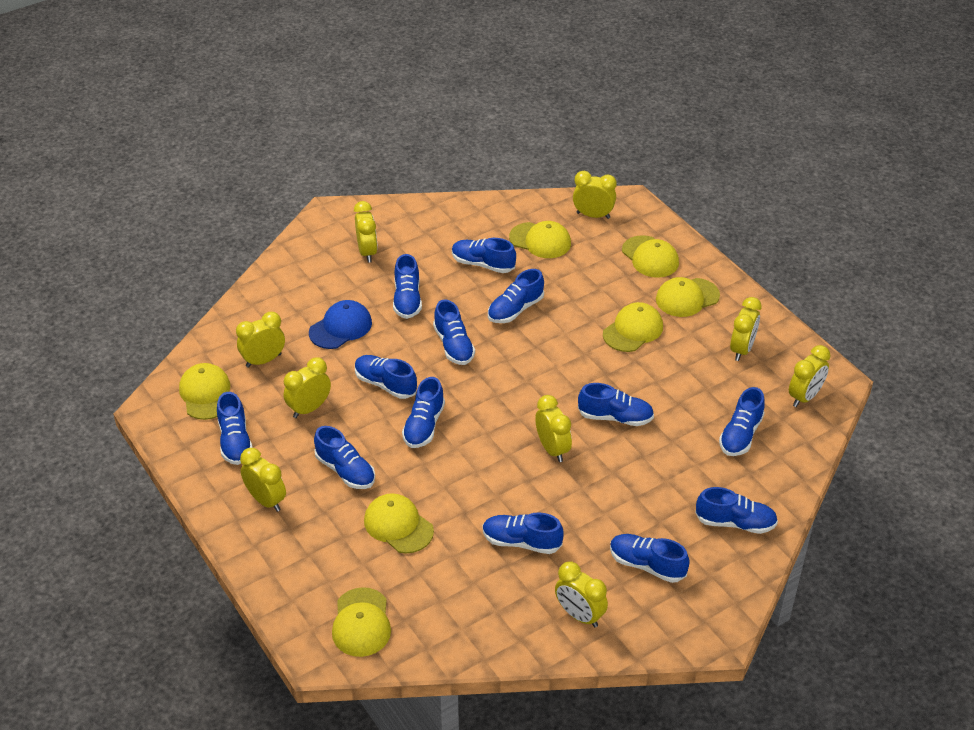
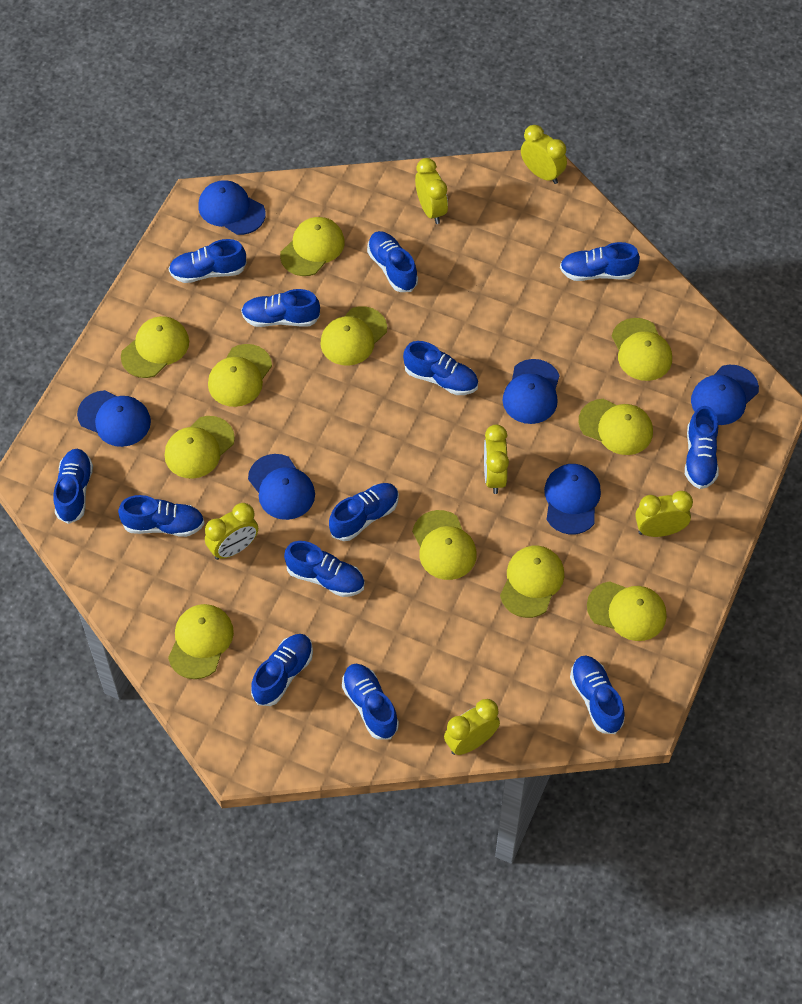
blue cap: 1 -> 6
yellow cap: 7 -> 11
yellow clock: 9 -> 6

